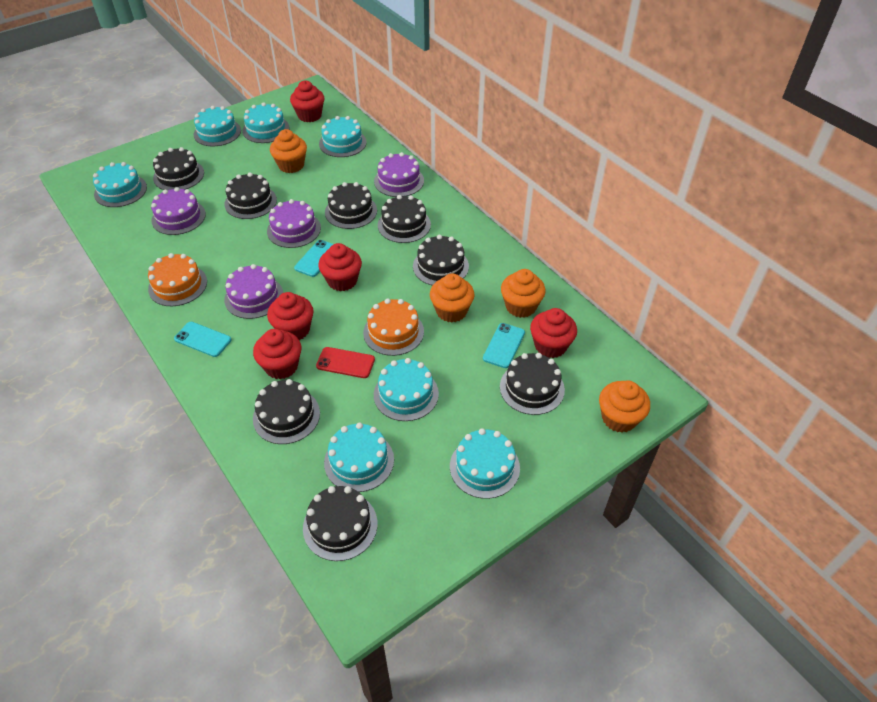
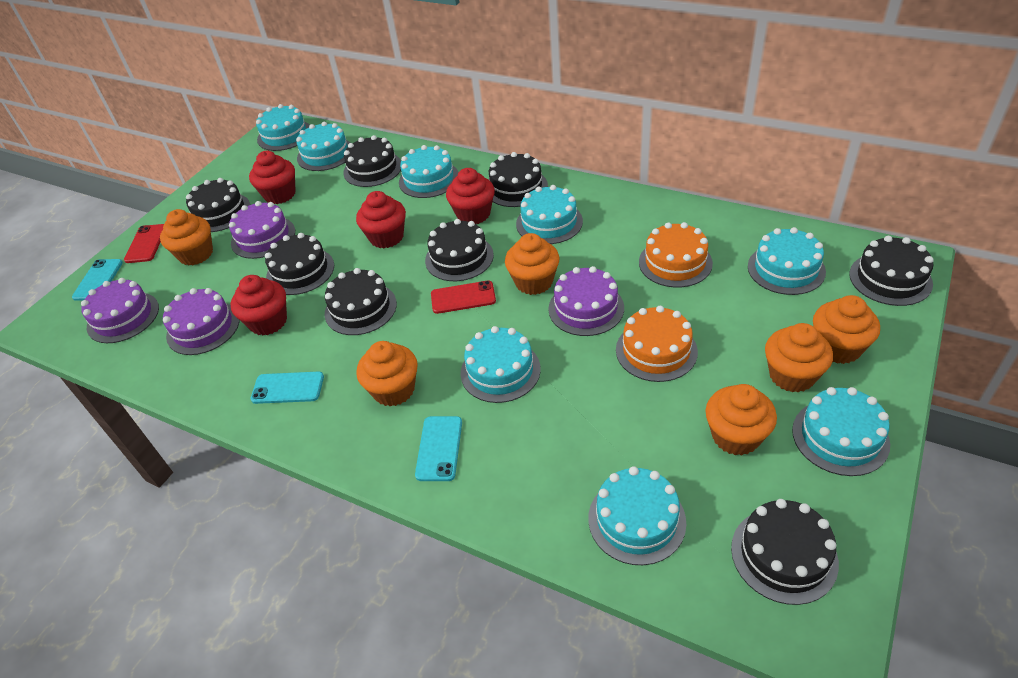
orange cupcake: 4 -> 6
red cupcake: 5 -> 4
red phone: 1 -> 2
turquoise cake: 7 -> 8

